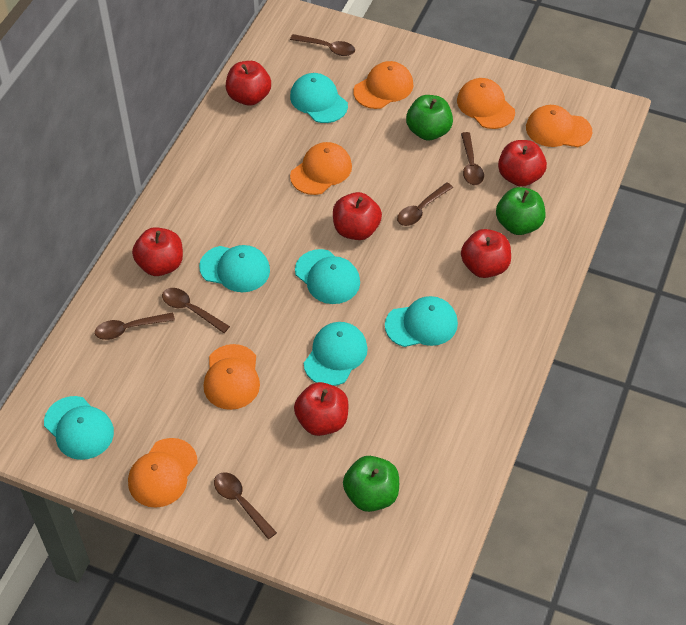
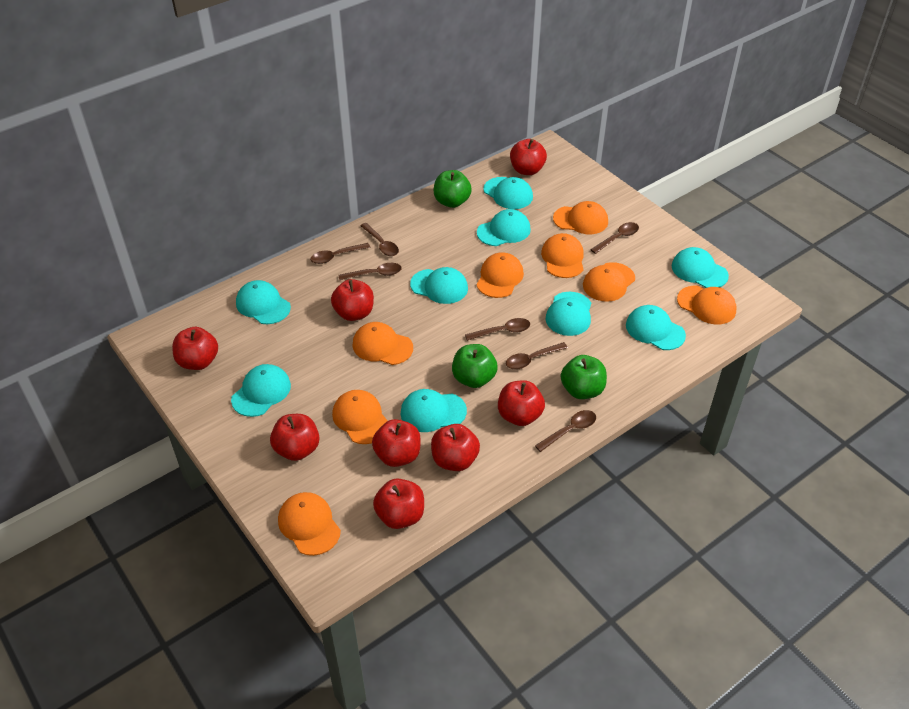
brown spoon: 6 -> 7
orange cap: 6 -> 8
red apple: 6 -> 8
turquoise cap: 6 -> 9

